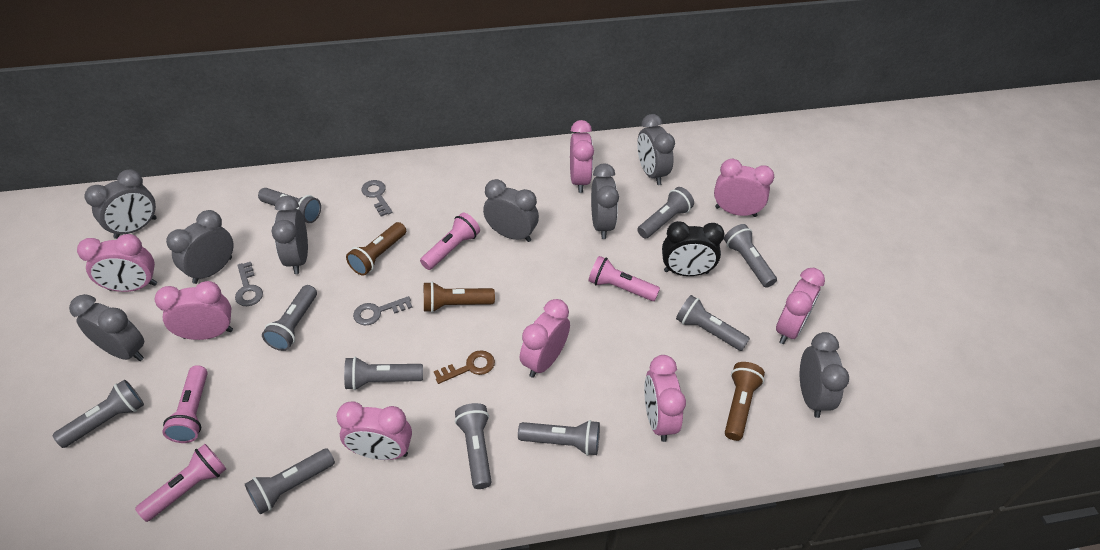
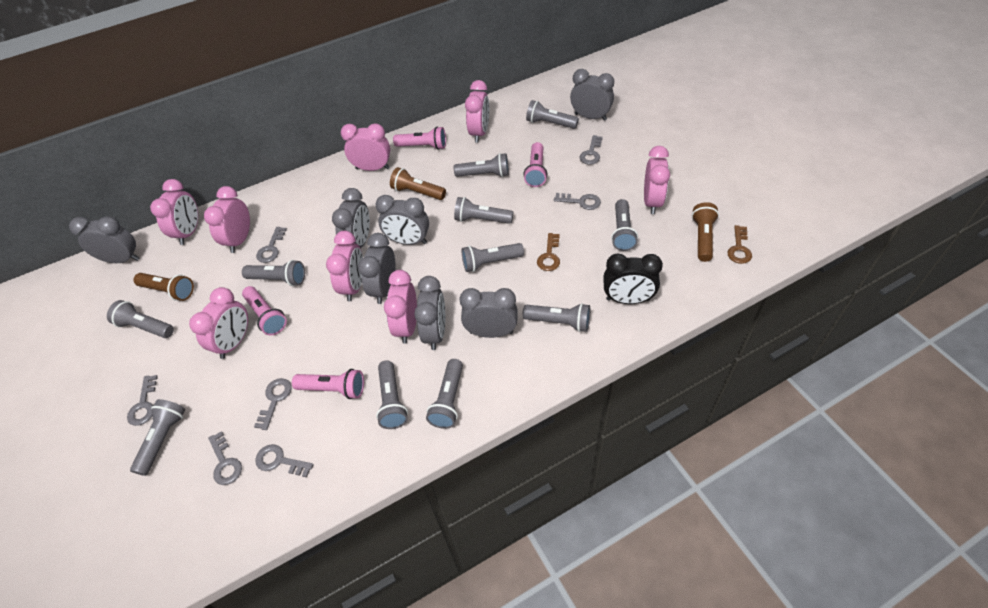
brown key: 1 -> 2
grey clock: 8 -> 7
grey flashlight: 10 -> 11
grey key: 3 -> 7

